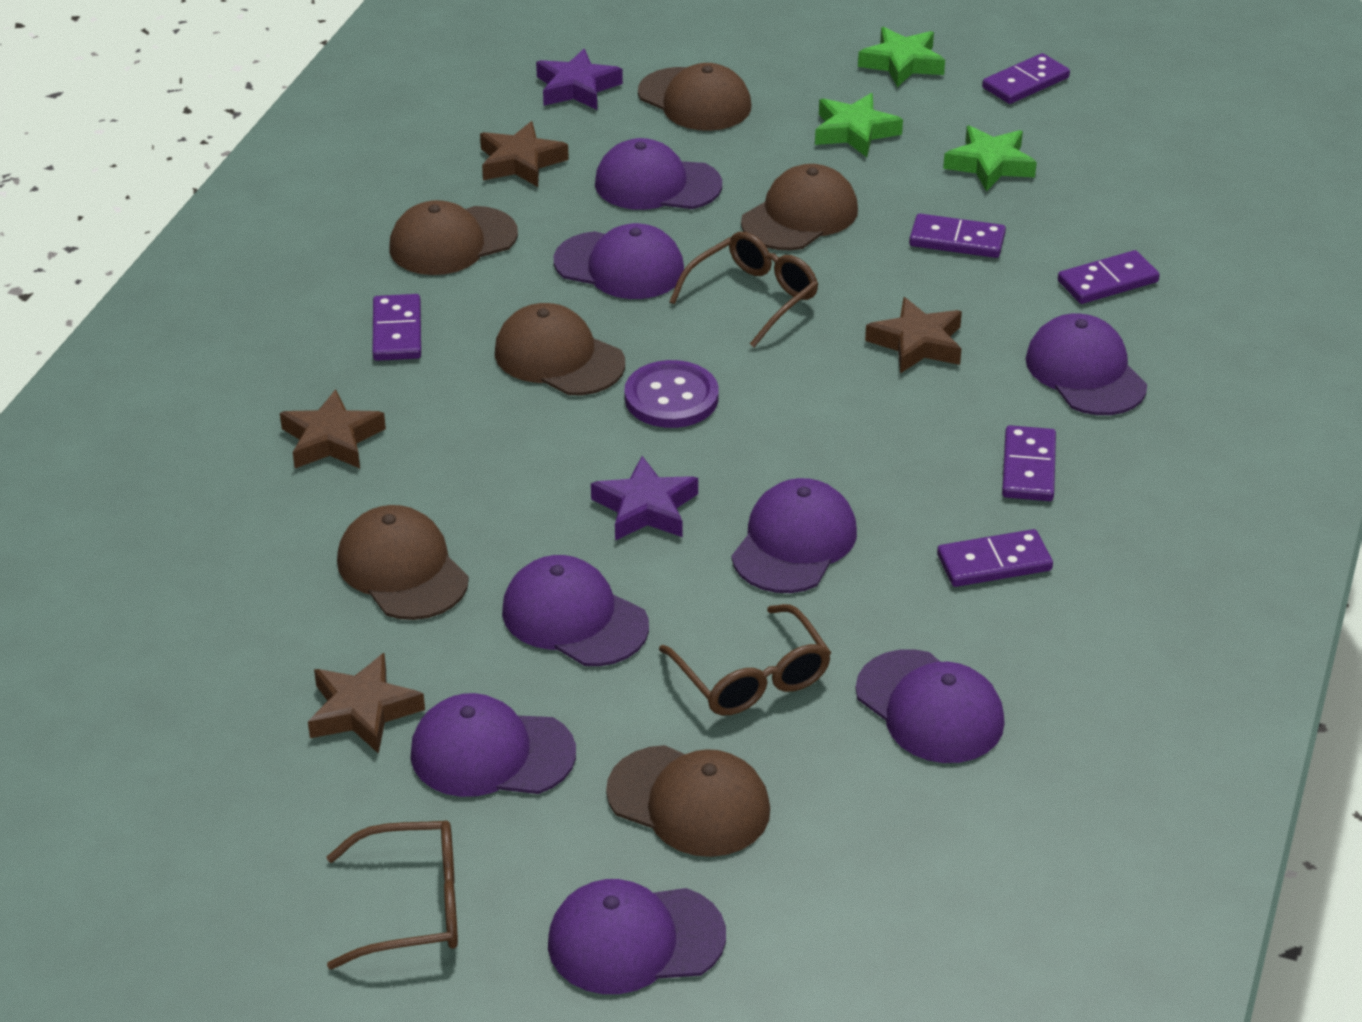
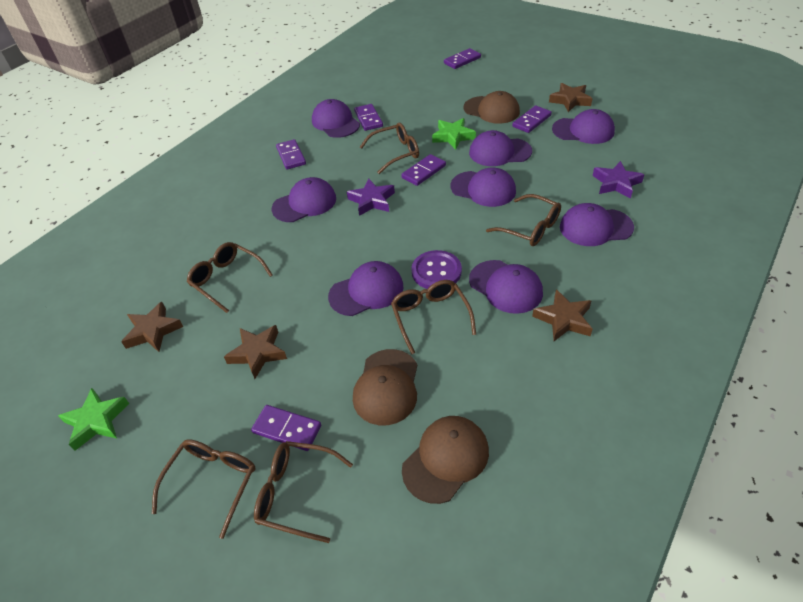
brown cap: 6 -> 3
brown glasses: 3 -> 6
green star: 3 -> 2

